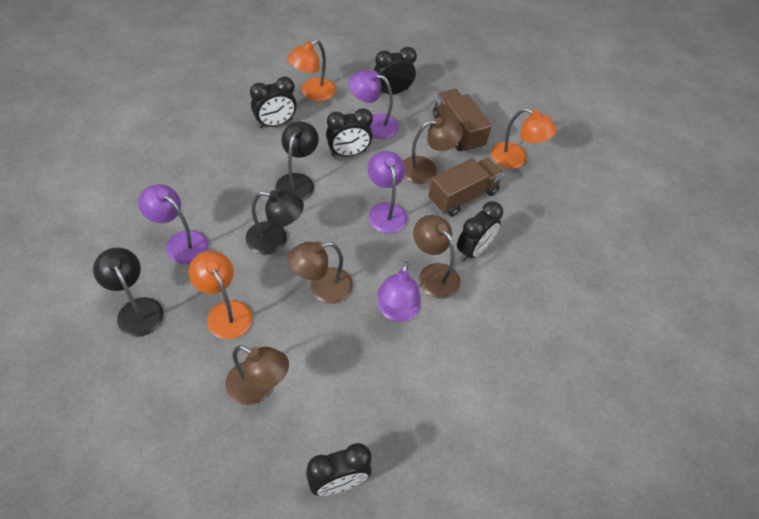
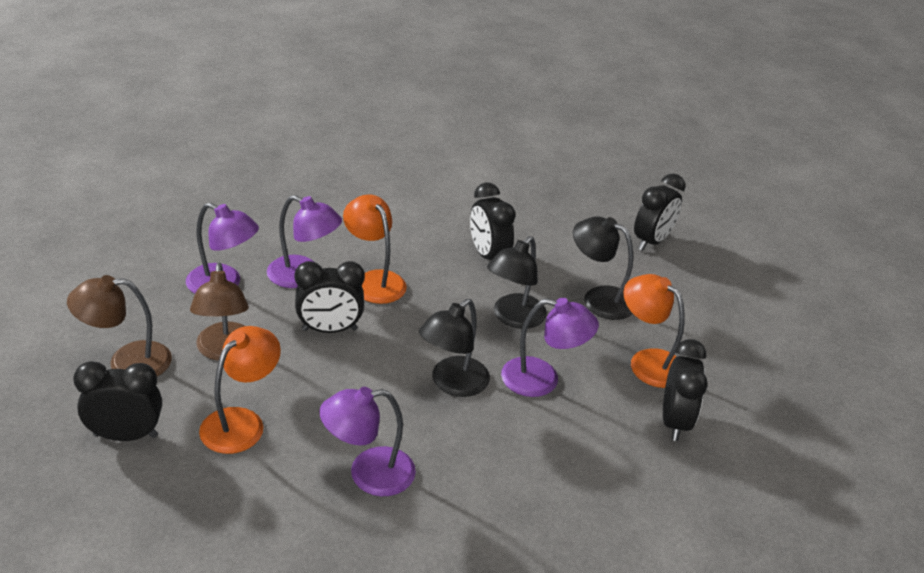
brown lamp: 4 -> 2
brown truck: 2 -> 0

